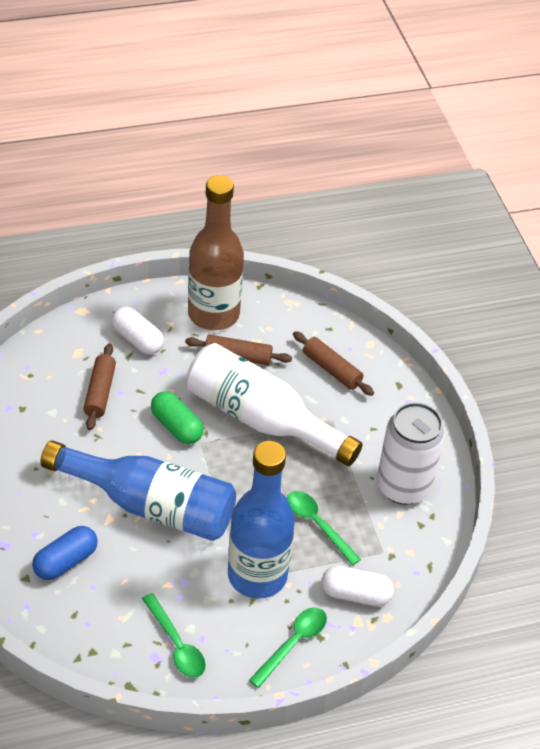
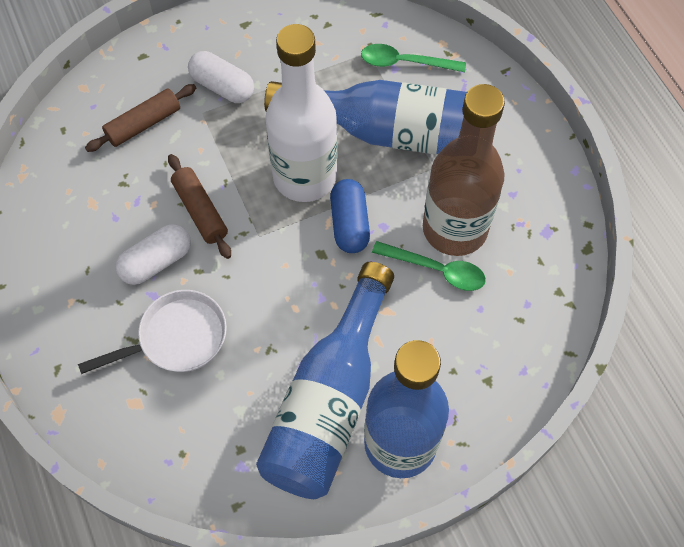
blue bottle: 2 -> 3
brown rolling pin: 3 -> 2
green capsule: 1 -> 0
green spoon: 3 -> 2
white can: 1 -> 0
white pan: 0 -> 1

